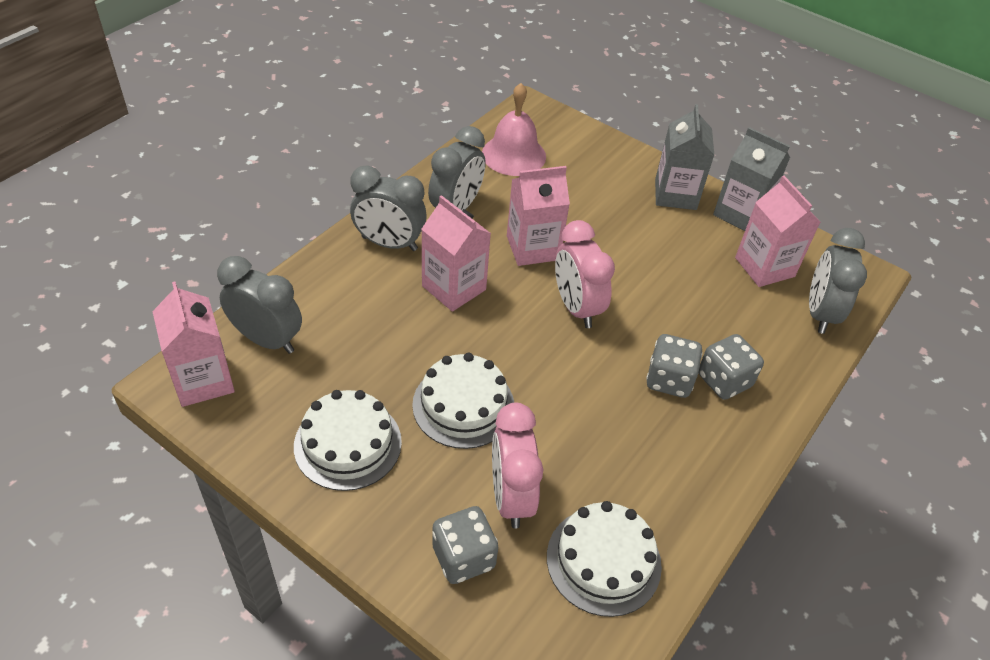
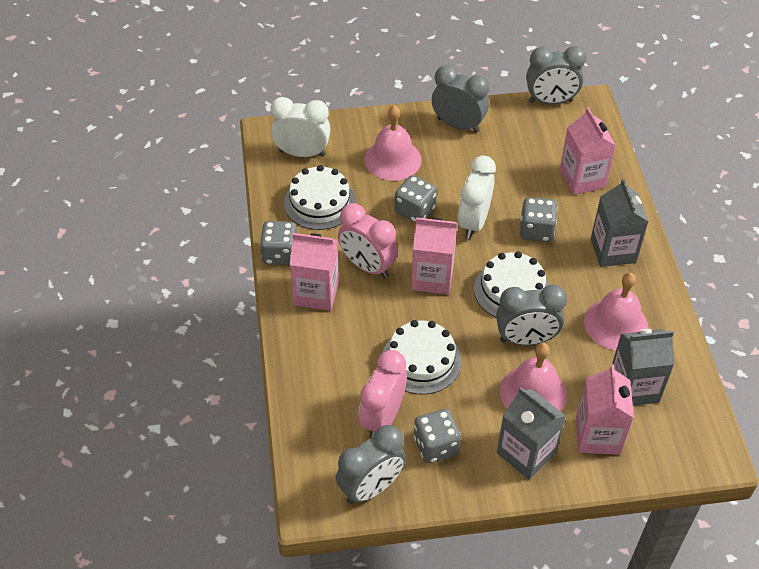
grey carton: 2 -> 3
grey dice: 3 -> 4
pink bell: 1 -> 3
white clock: 0 -> 2

